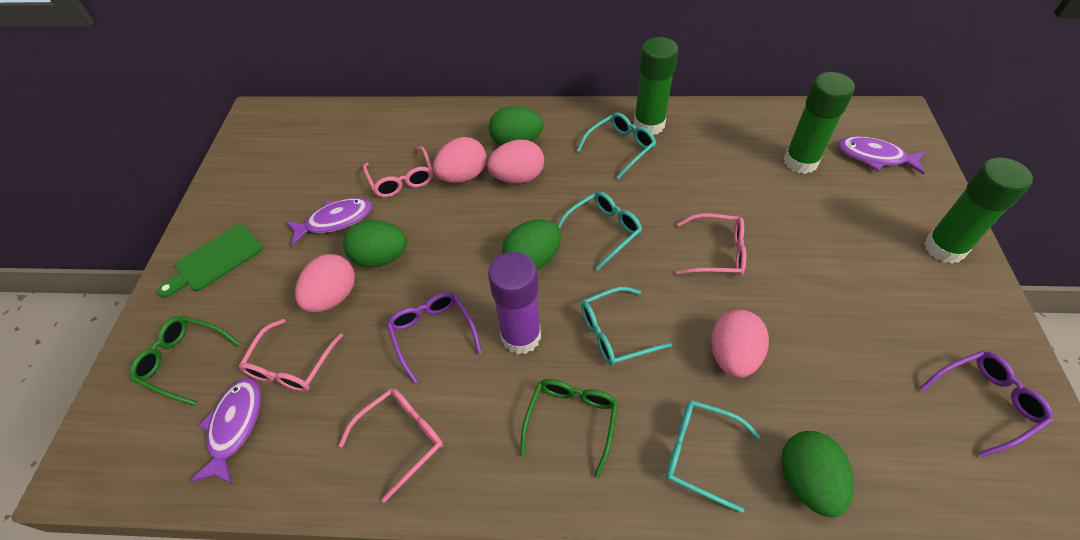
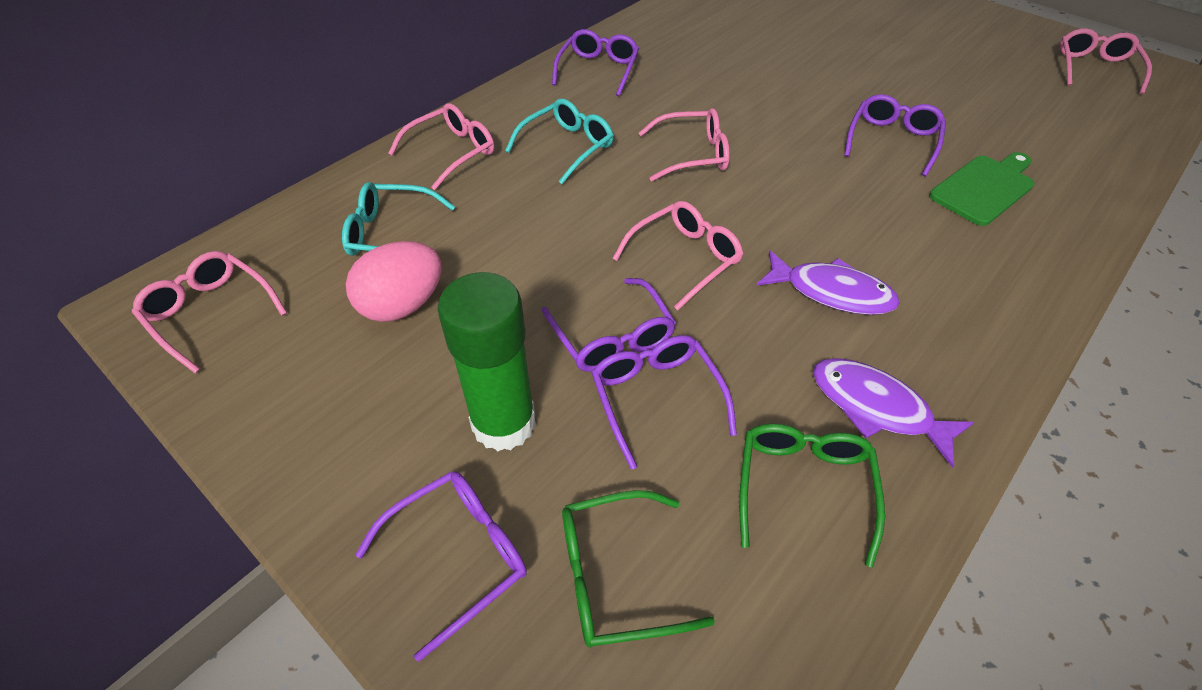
green egg: 4 -> 0
green glue stick: 3 -> 1
pink egg: 4 -> 1
pink glasses: 4 -> 5
purple fish: 3 -> 2
purple glasses: 2 -> 5
purple glue stick: 1 -> 0
turquoise glasses: 4 -> 2

